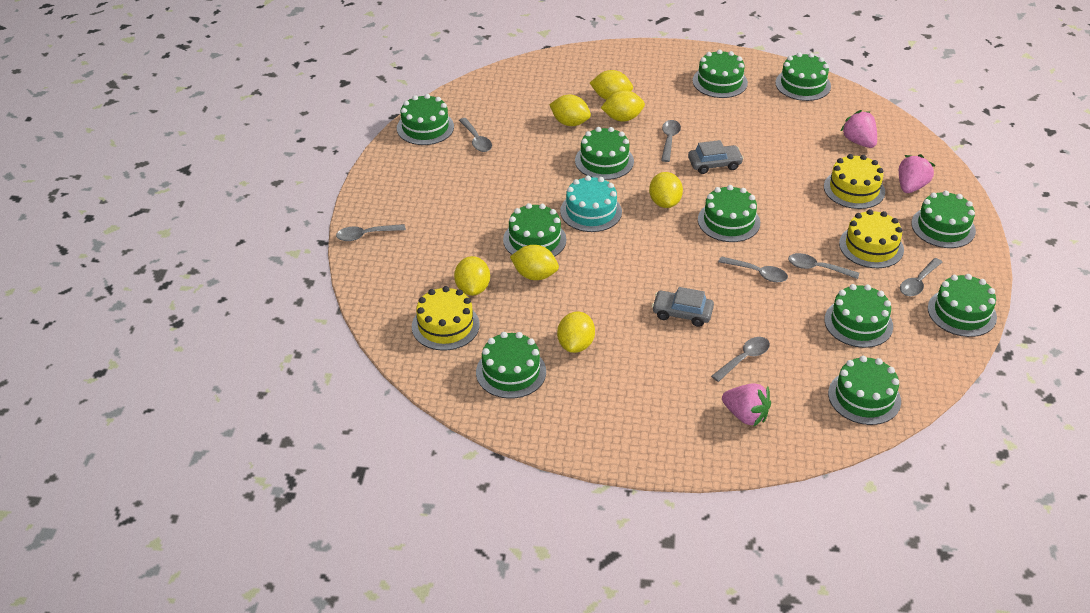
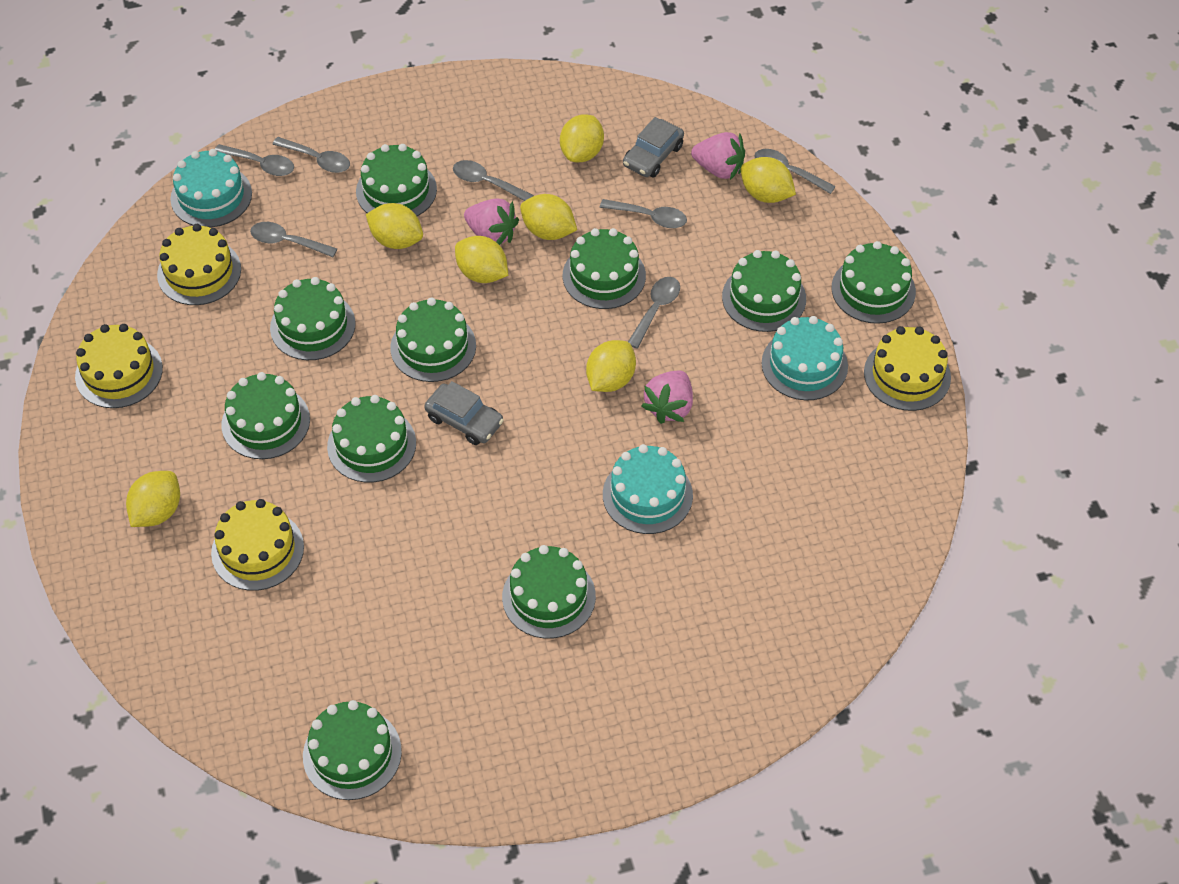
green cake: 11 -> 10
turquoise cake: 1 -> 3
yellow cake: 3 -> 4

